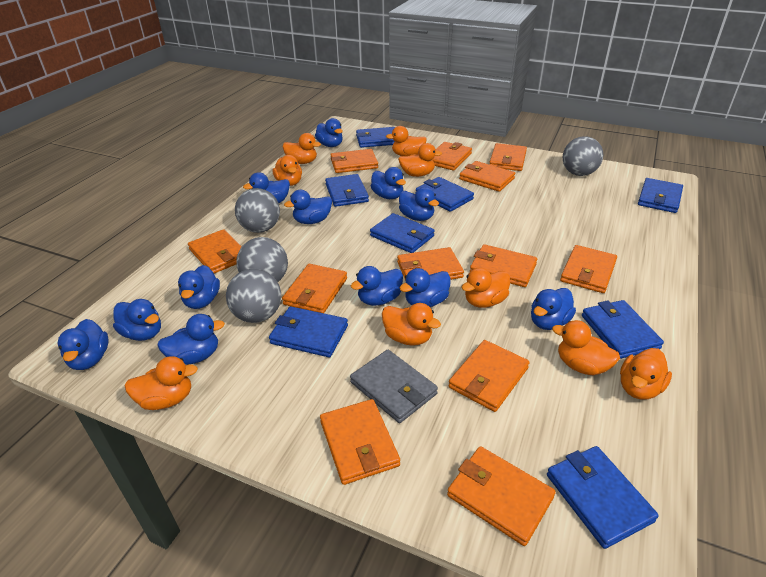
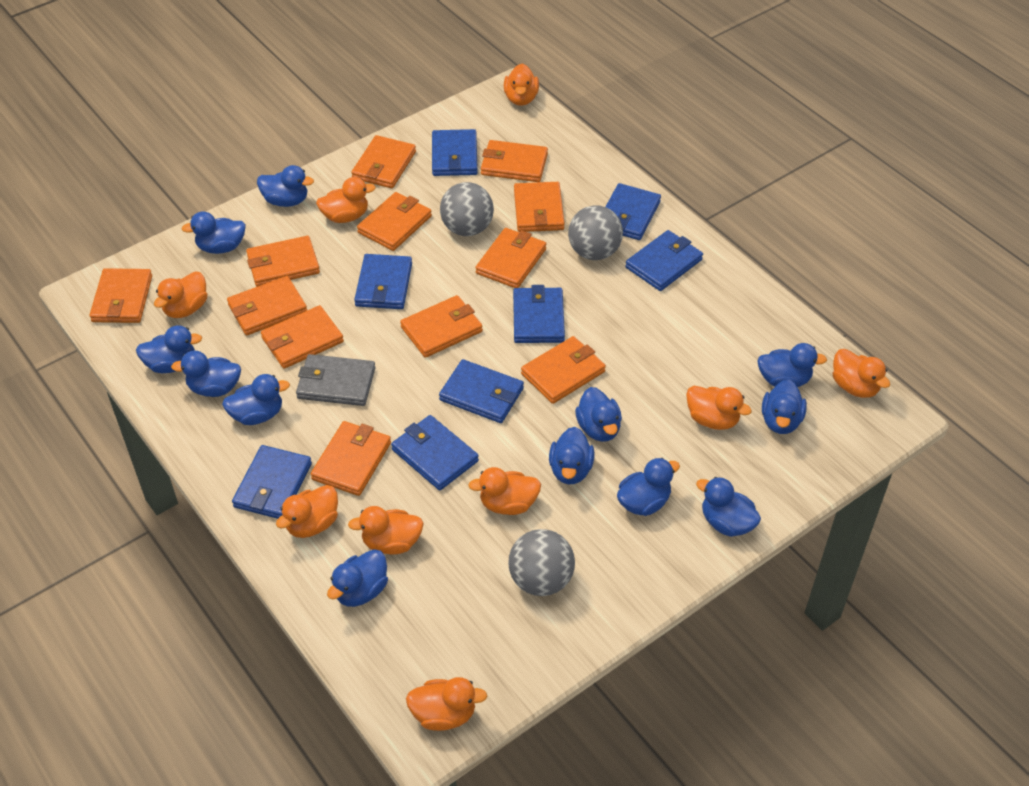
grey ball: 4 -> 3

